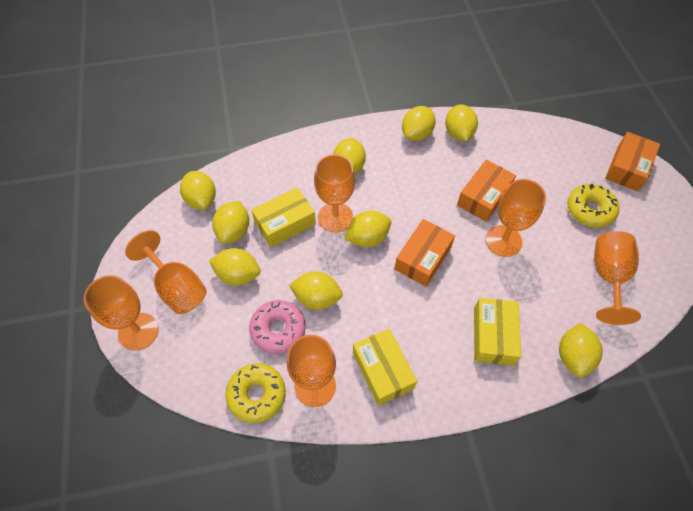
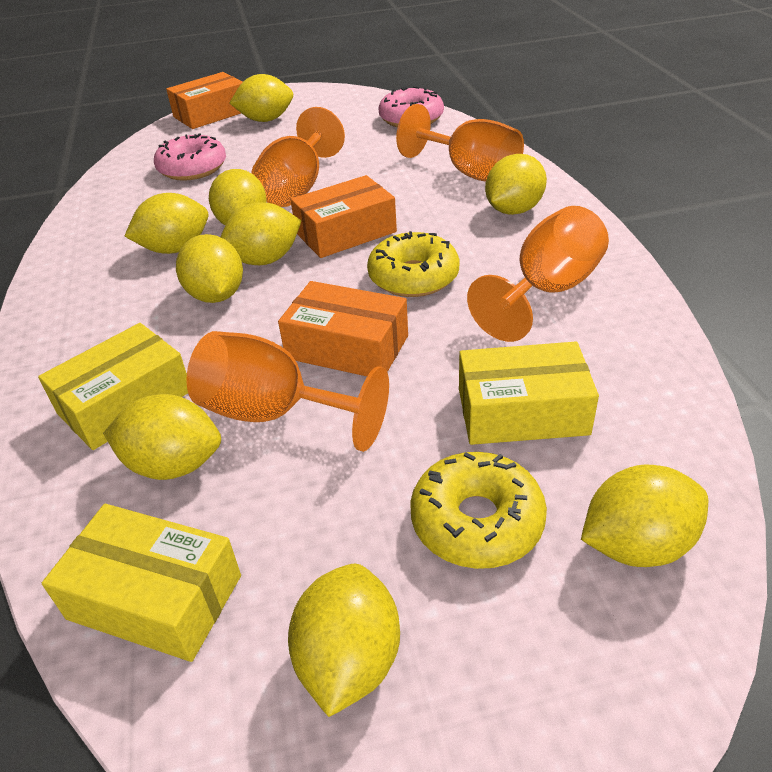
orange goblet: 6 -> 4
pink donut: 1 -> 2

